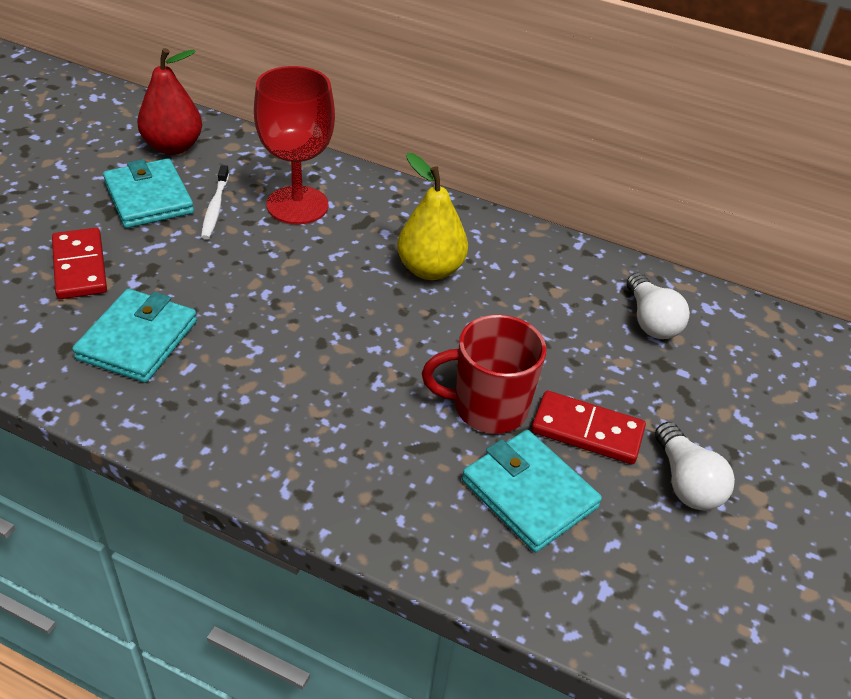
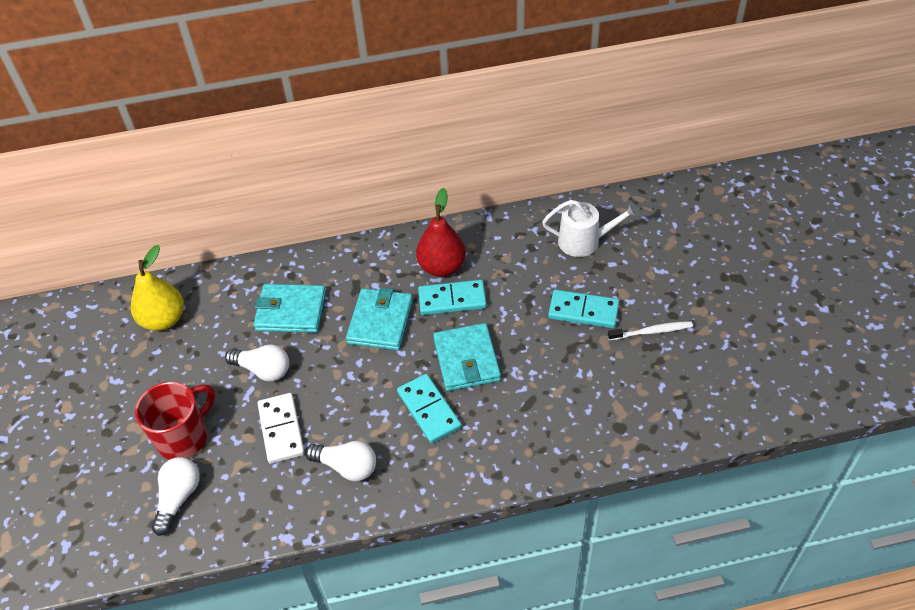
red domino: 2 -> 0
red goblet: 1 -> 0
turquoise domino: 0 -> 3
white domino: 0 -> 1
white light bulb: 2 -> 3
white watering can: 0 -> 1

